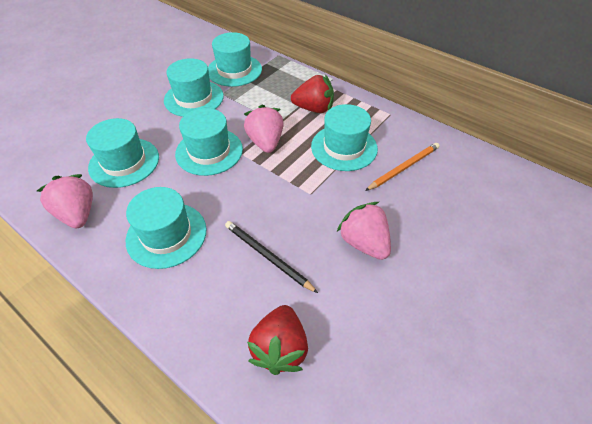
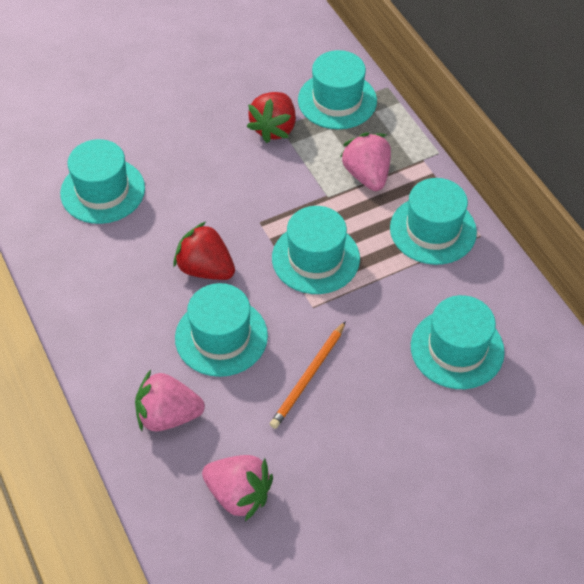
black pencil: 1 -> 0

